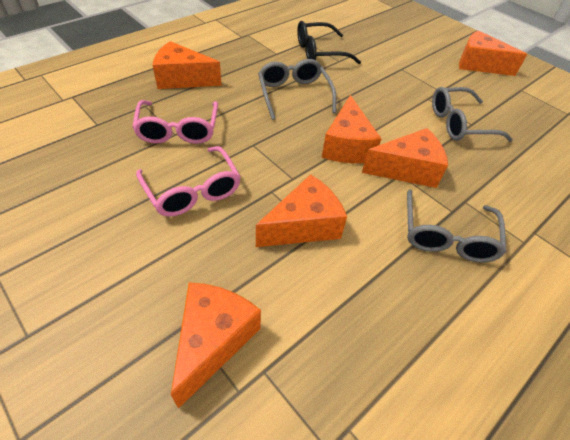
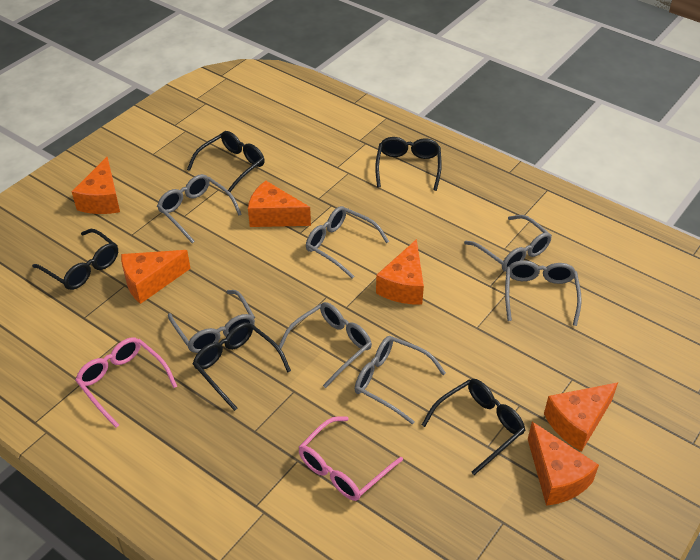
black glasses: 1 -> 5
grey glasses: 3 -> 7

